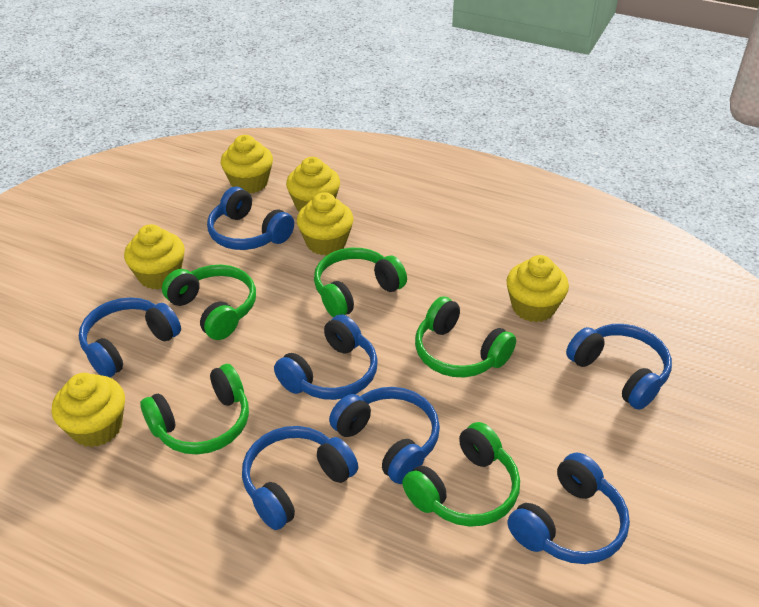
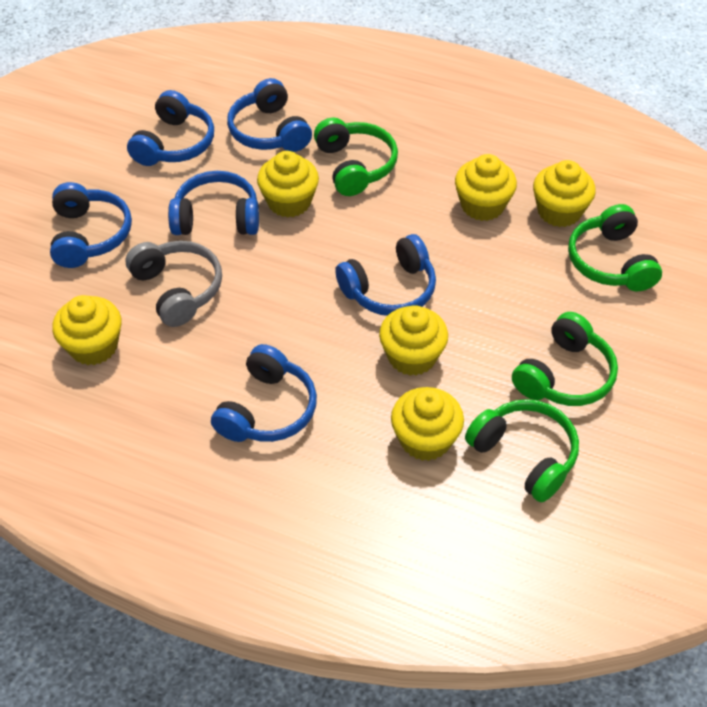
blue headphones: 7 -> 6
green headphones: 5 -> 4
grey headphones: 0 -> 1

